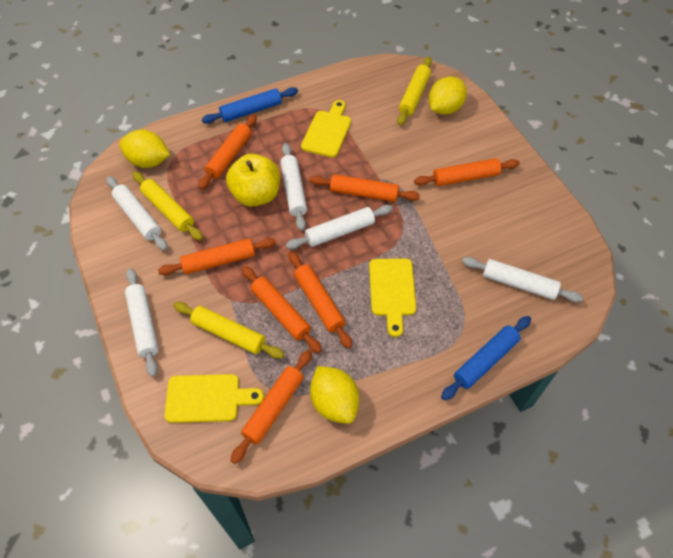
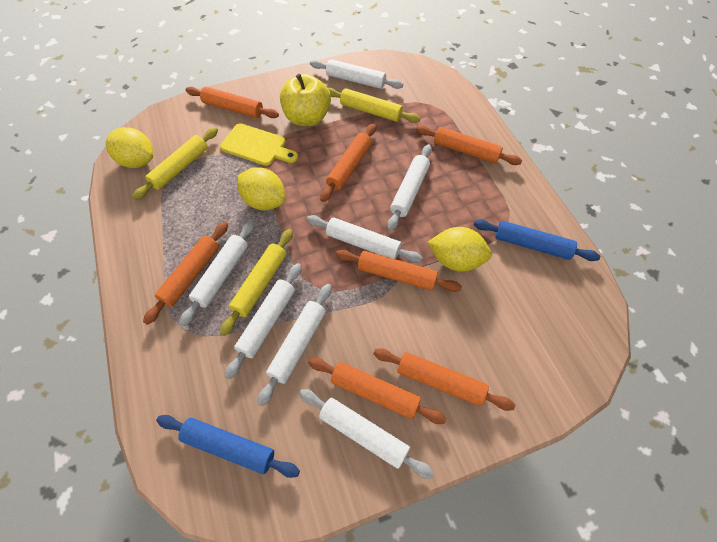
white rolling pin: 5 -> 7
yellow cutting board: 3 -> 1

